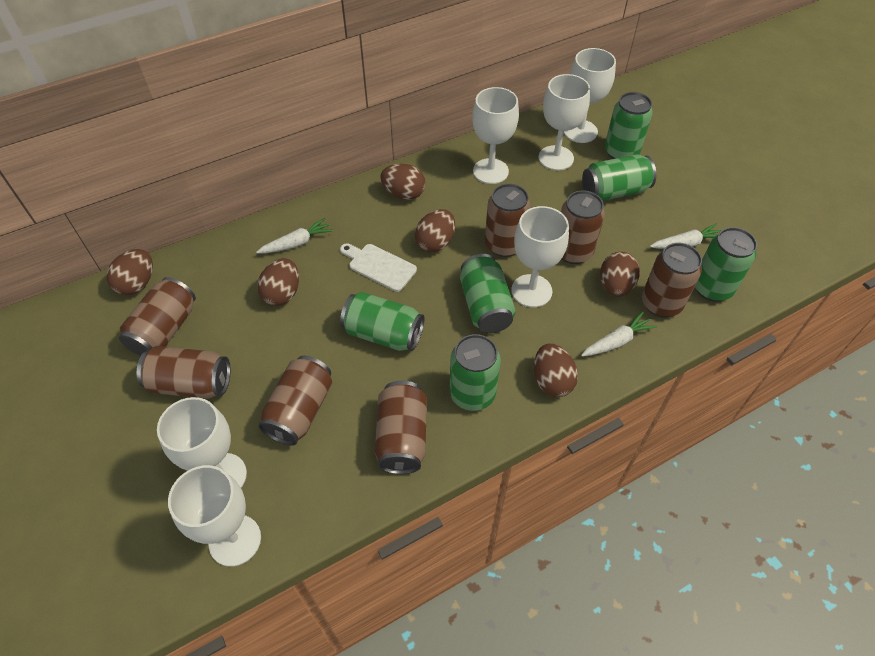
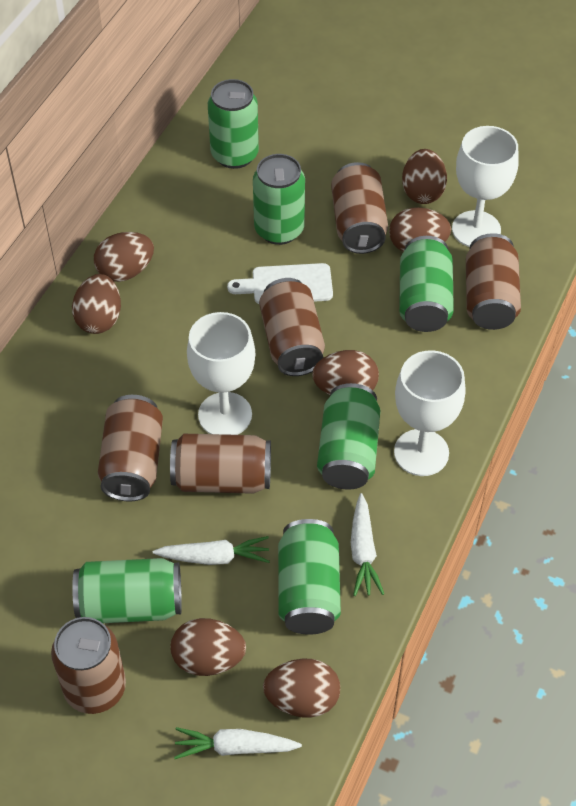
brown can: 7 -> 6
brown egg: 6 -> 7
white goblet: 6 -> 3

